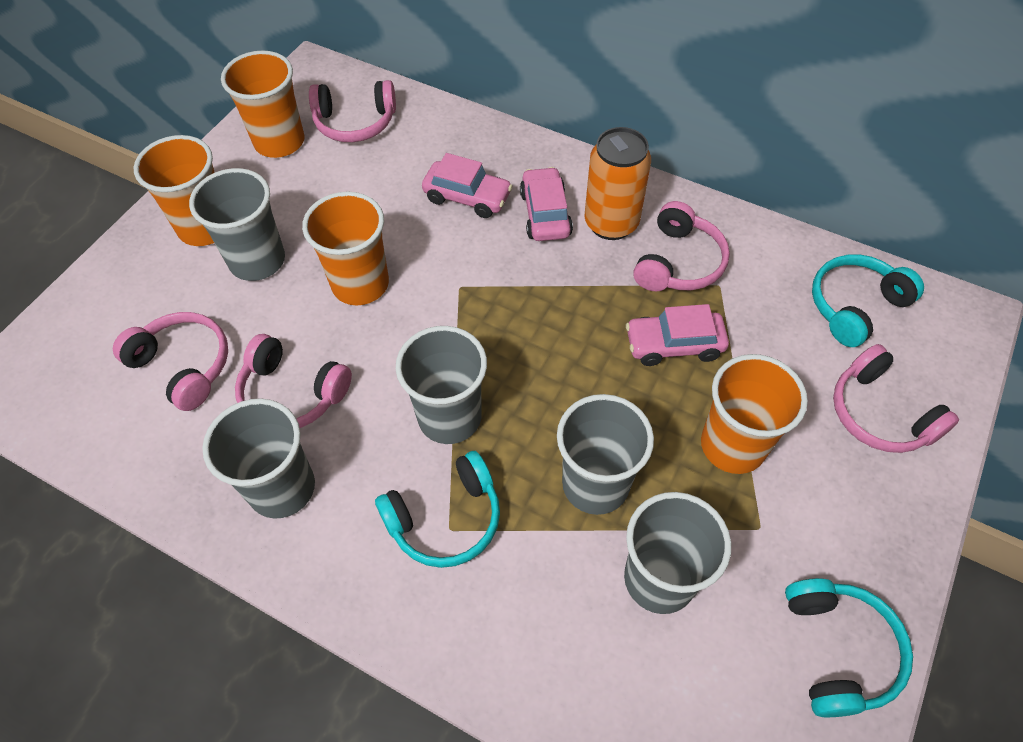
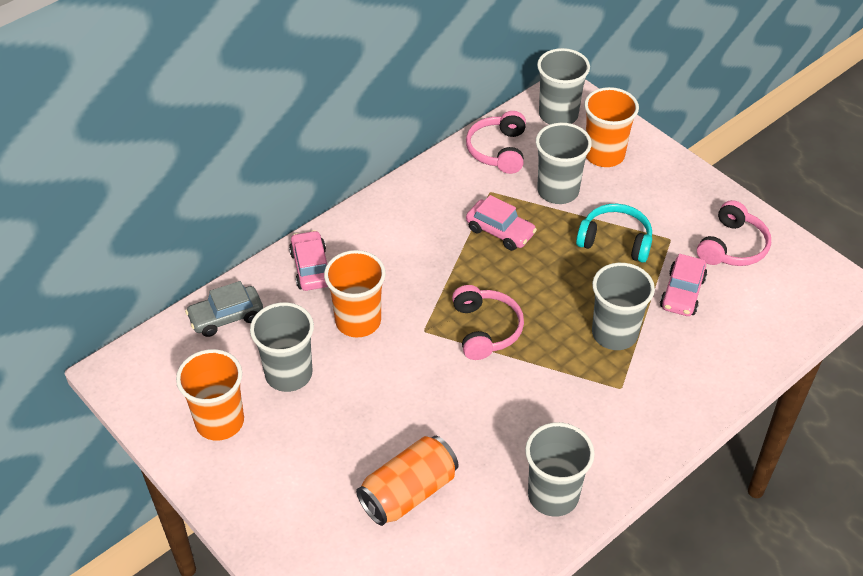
grey car: 0 -> 1
orange cup: 4 -> 3
pink headphones: 5 -> 3
turquoise headphones: 3 -> 1

